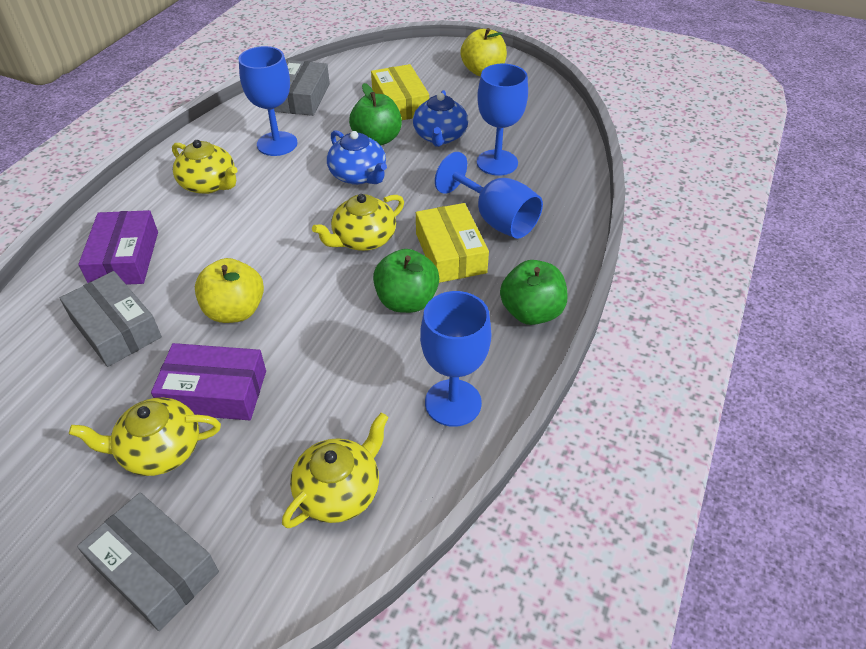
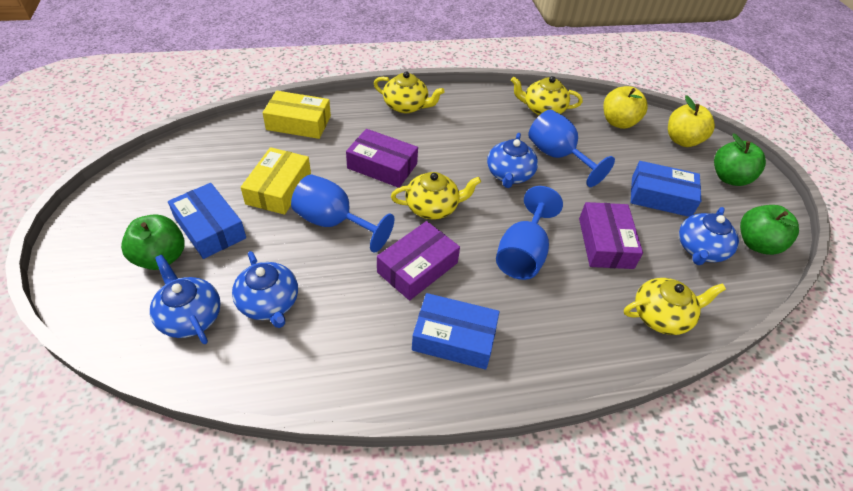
blue box: 0 -> 3
blue goblet: 4 -> 3
blue teapot: 2 -> 4
grey box: 3 -> 0
purple box: 2 -> 3

